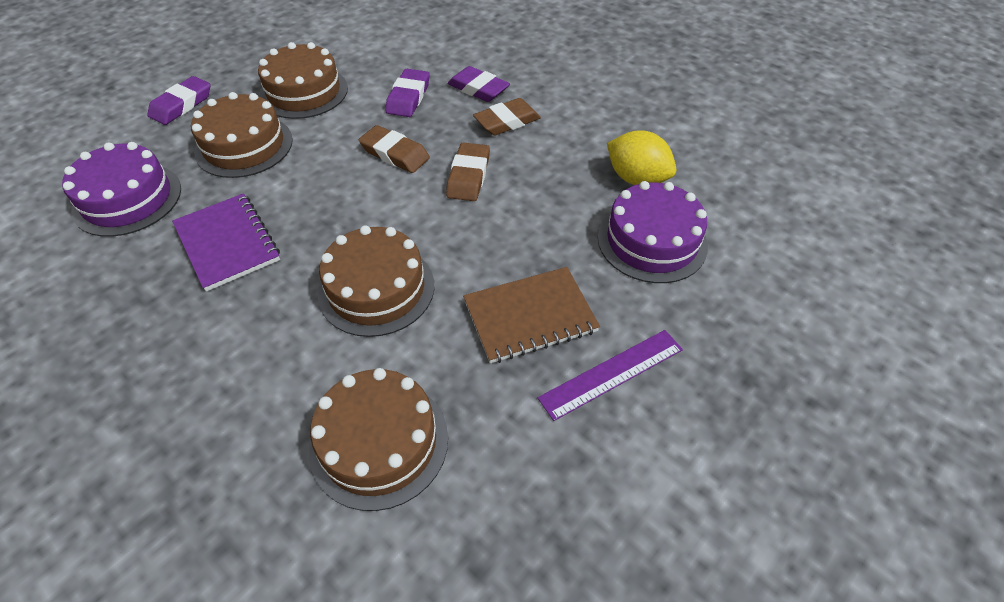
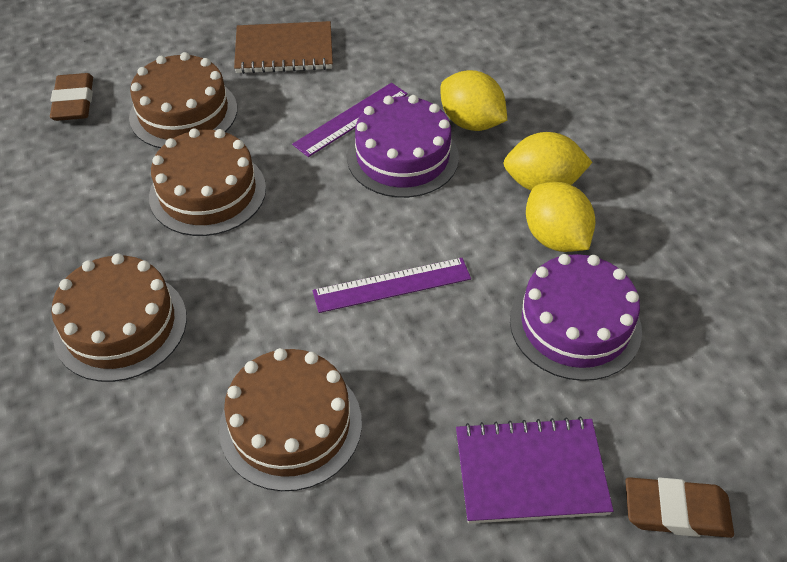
brown eraser: 3 -> 2
purple eraser: 3 -> 0
purple ruler: 1 -> 2
yellow lemon: 1 -> 3

